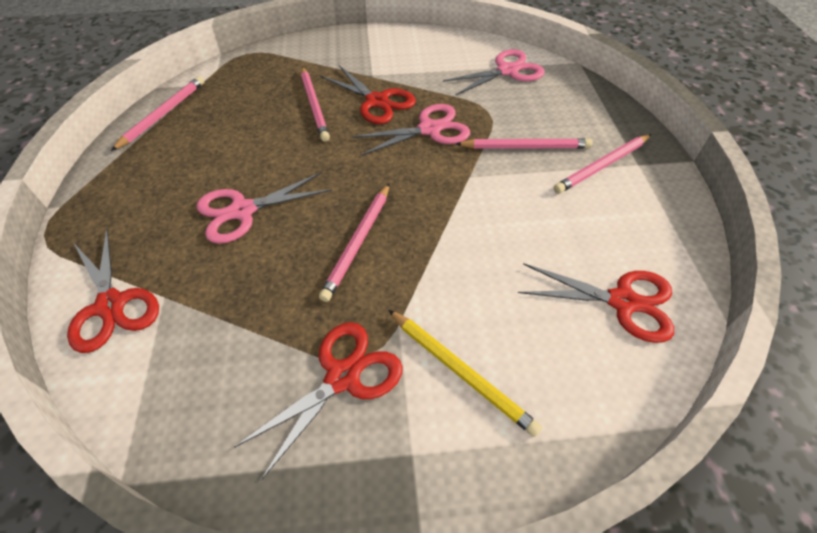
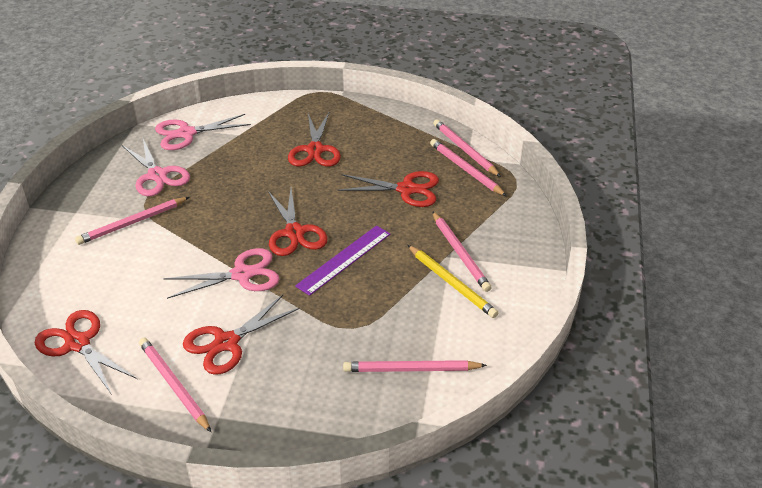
pink pencil: 5 -> 6
purple ruler: 0 -> 1
red scissors: 4 -> 5

